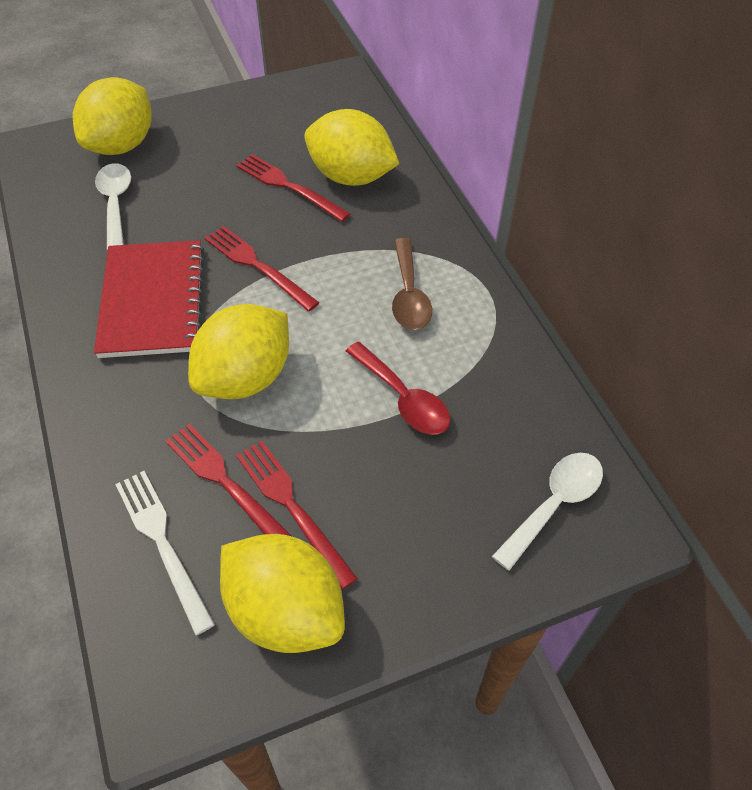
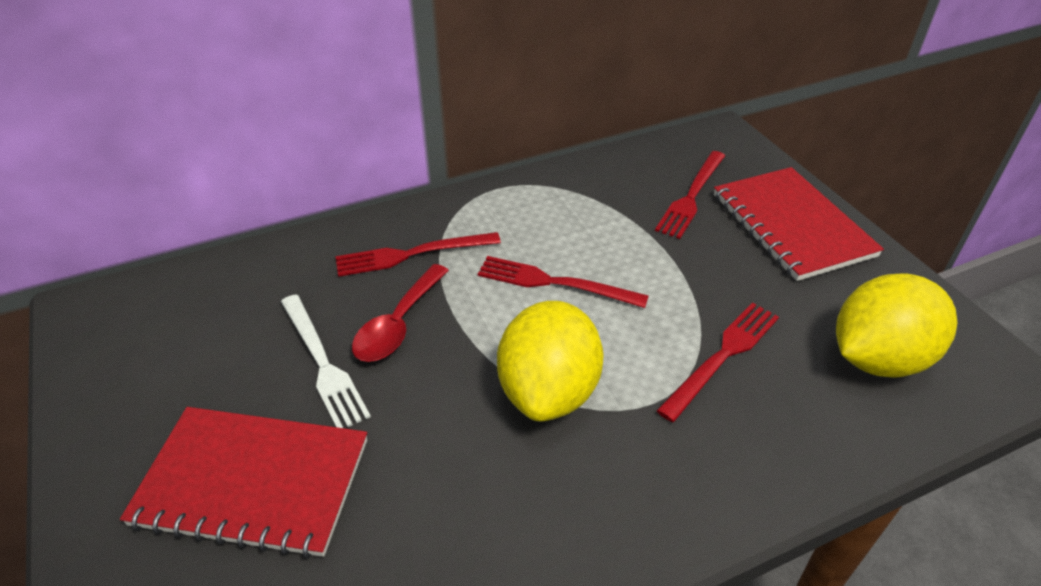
brown spoon: 1 -> 0
red notebook: 1 -> 2
white spoon: 2 -> 0
yellow lemon: 4 -> 2

